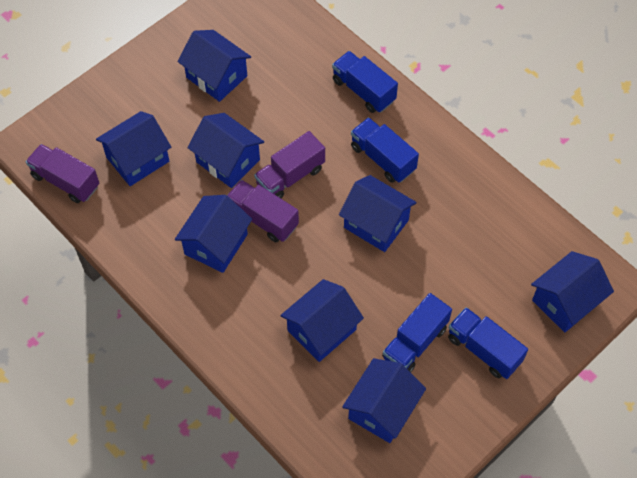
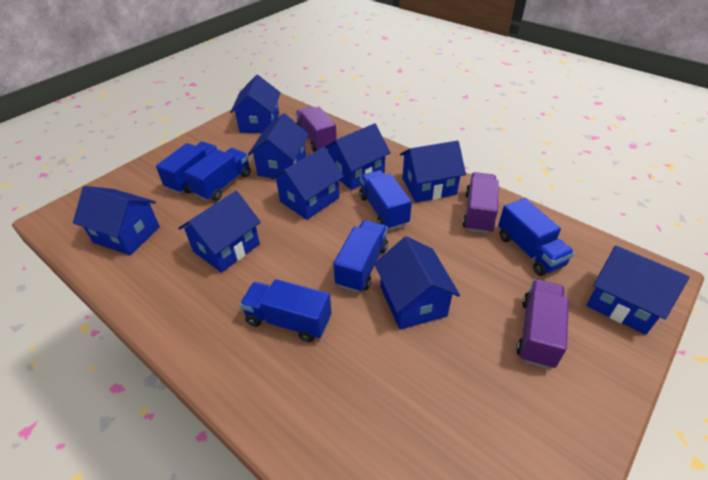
blue house: 8 -> 9
blue truck: 4 -> 6

